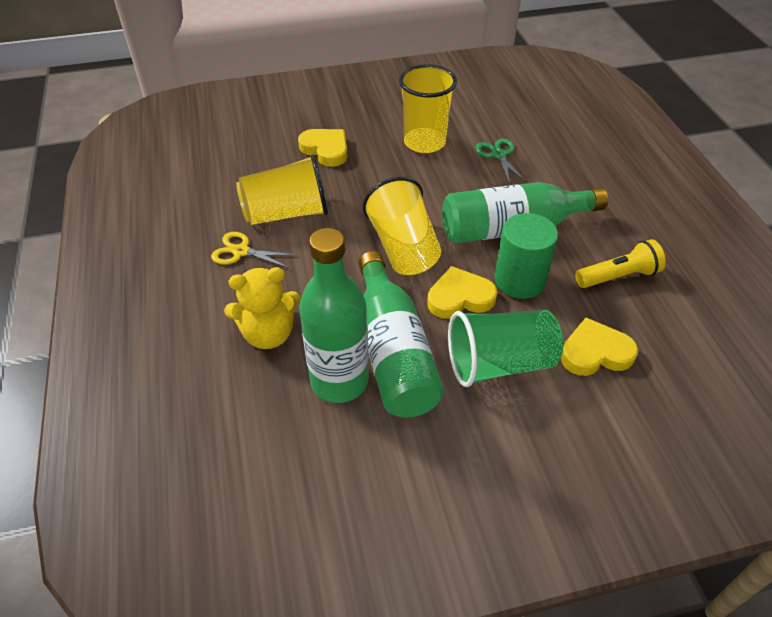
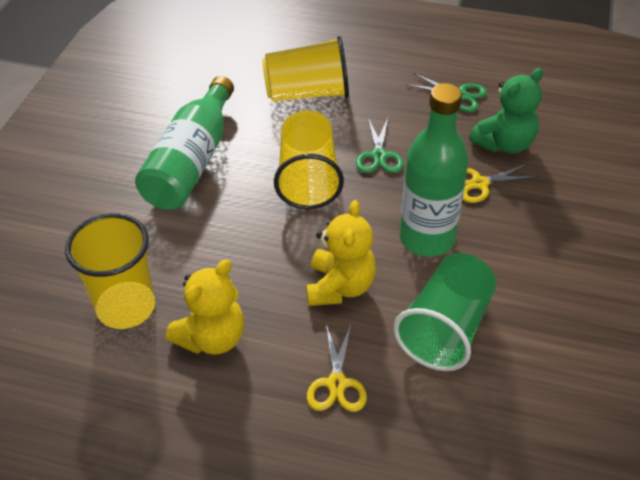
green bottle: 3 -> 2
green cylinder: 1 -> 0
green scissors: 1 -> 2
green teddy bear: 0 -> 1
yellow flashlight: 1 -> 0
yellow heart: 3 -> 0
yellow scissors: 1 -> 2
yellow teddy bear: 1 -> 2

